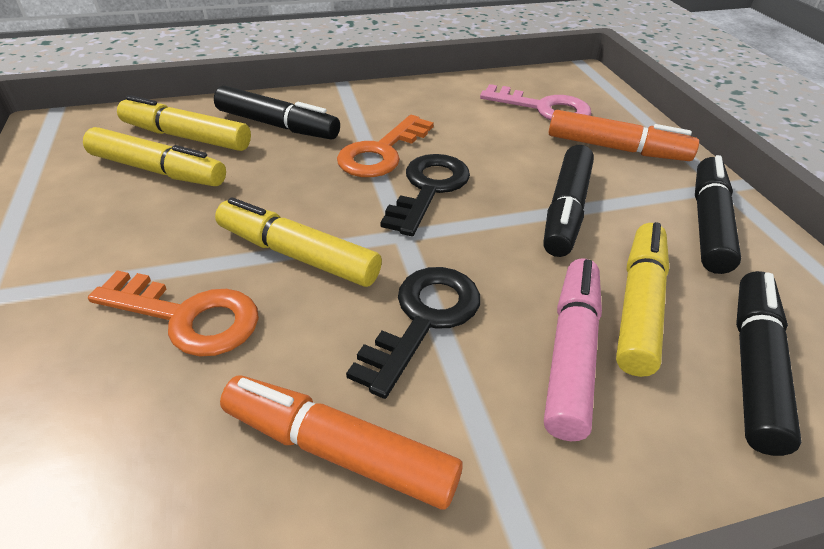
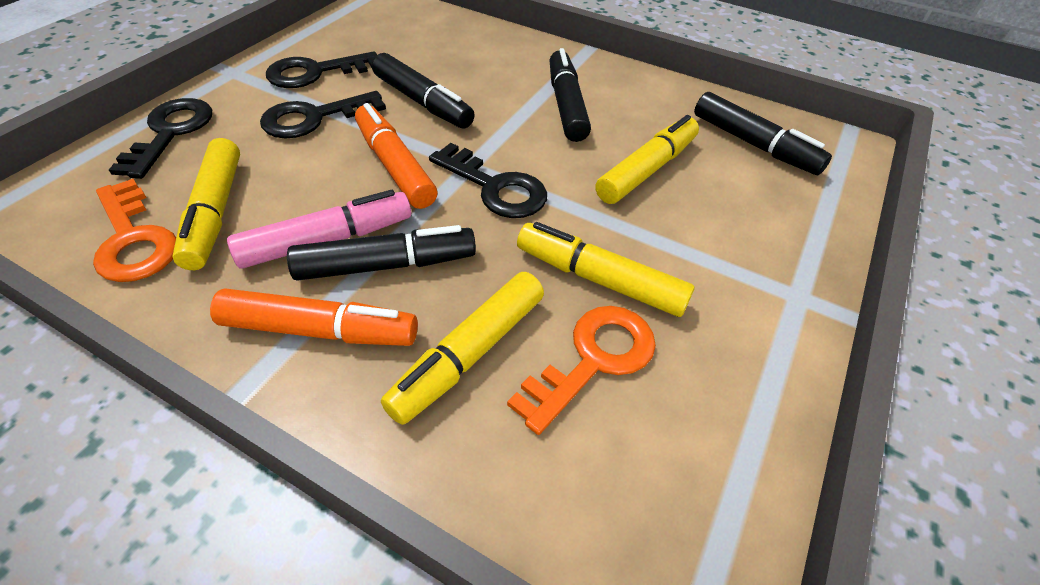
black key: 2 -> 4
pink key: 1 -> 0

